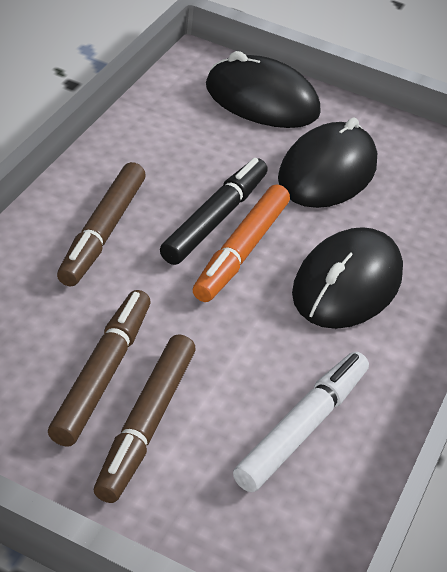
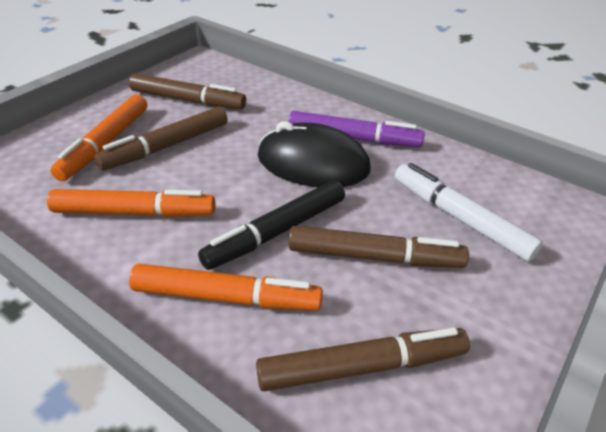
black mouse: 3 -> 1
brown marker: 3 -> 4
orange marker: 1 -> 3
purple marker: 0 -> 1

